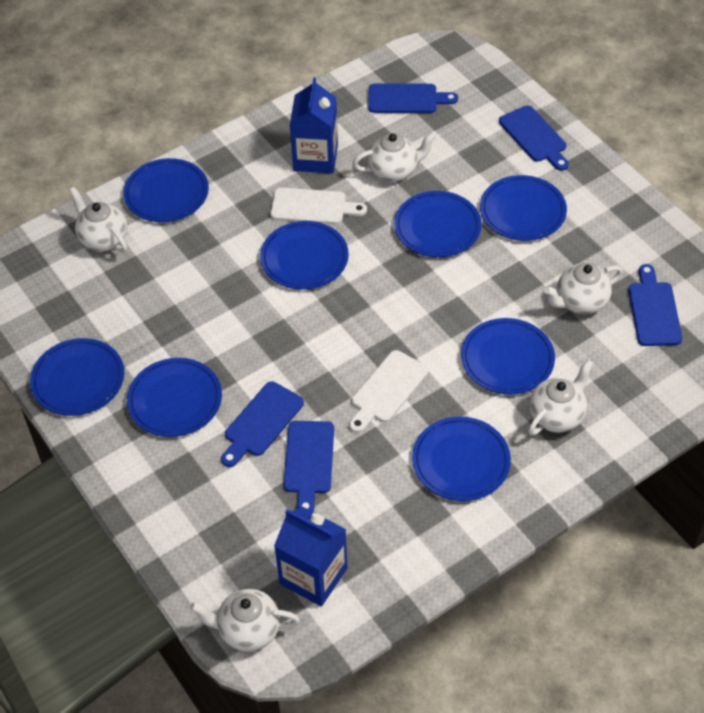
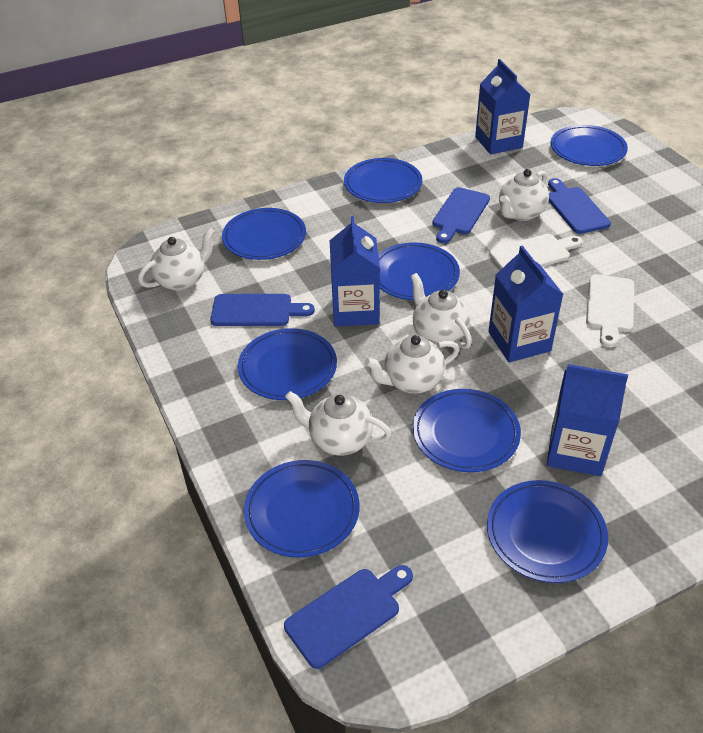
blue carton: 2 -> 4
blue cutting board: 5 -> 4

